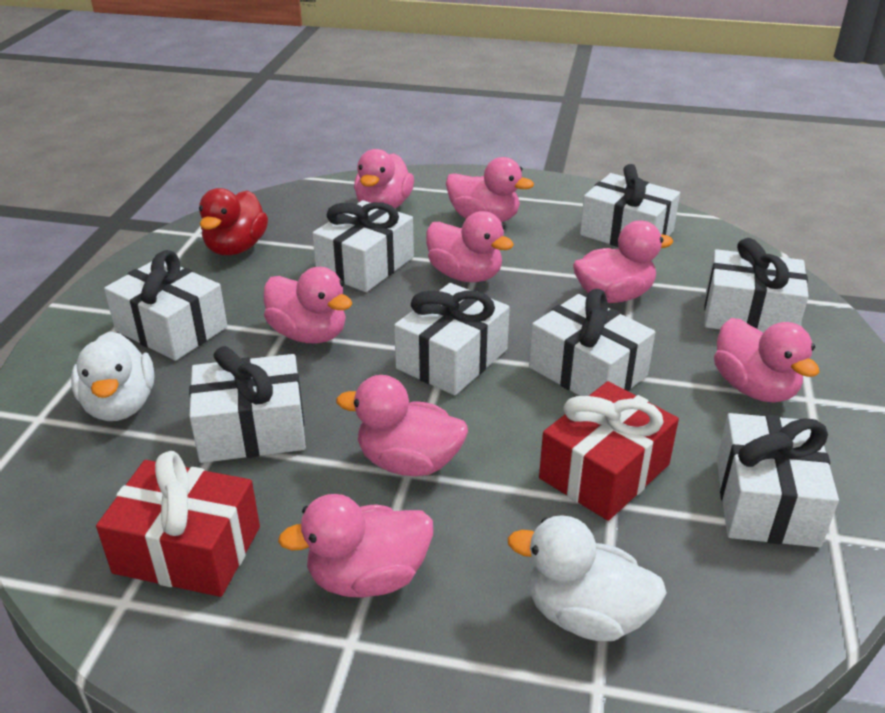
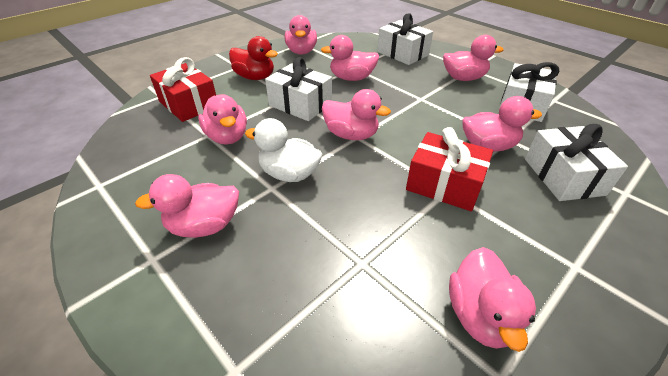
white duck: 2 -> 1
white gift: 8 -> 4

